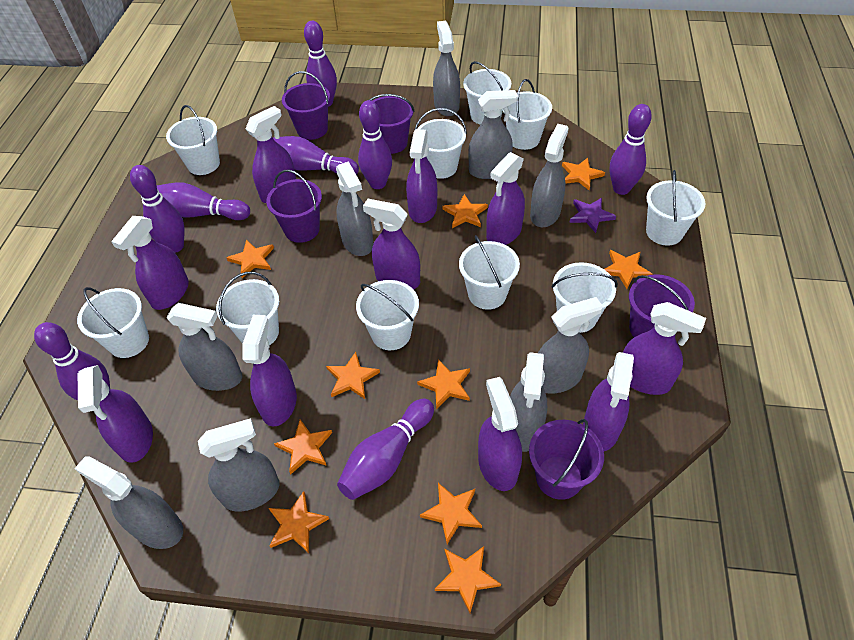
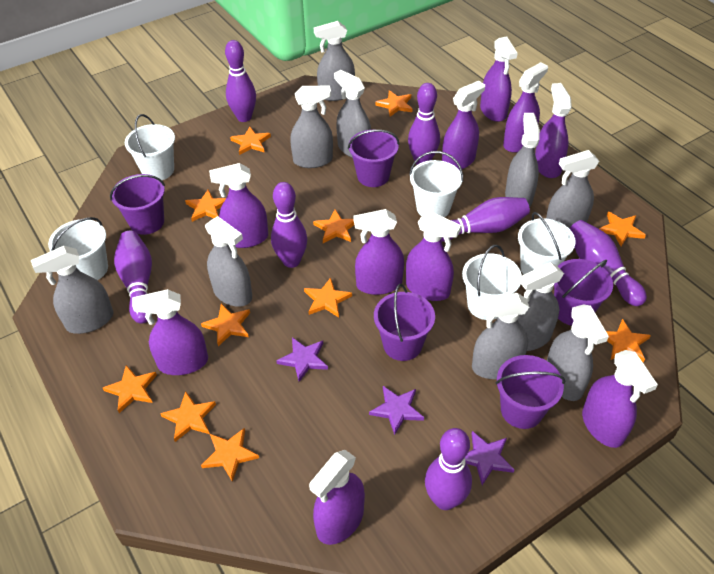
grey spray bottle: 9 -> 10
orange star: 10 -> 11
purple bowling pin: 8 -> 7
purple star: 1 -> 3
white bucket: 10 -> 5

